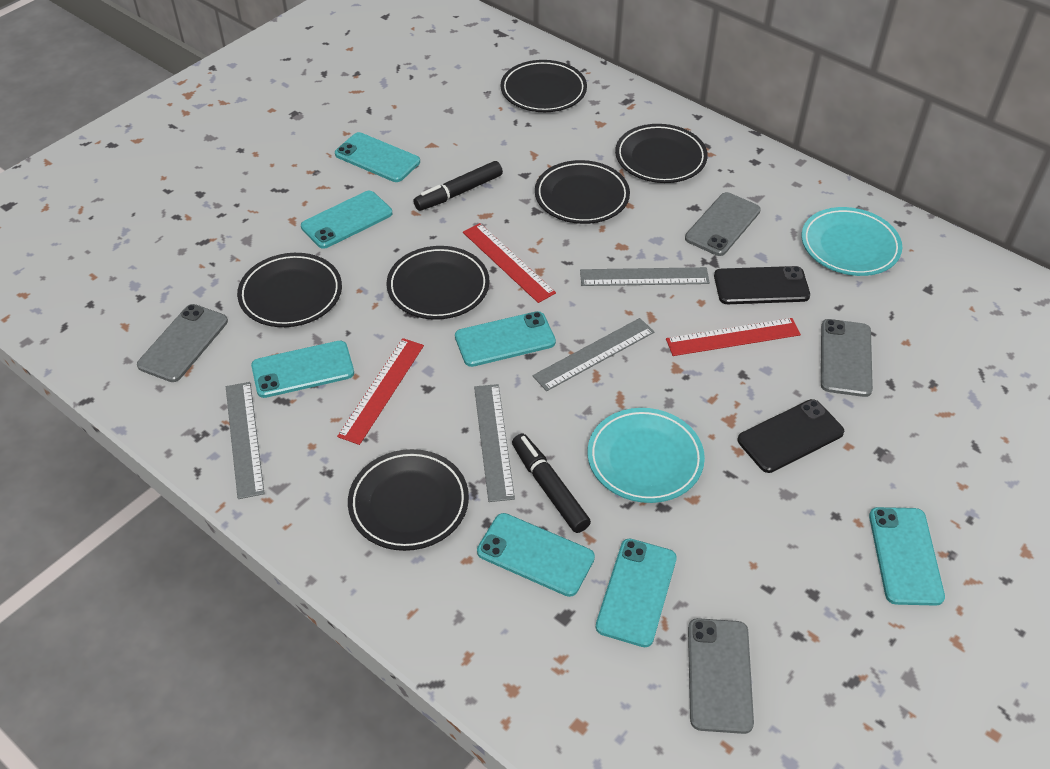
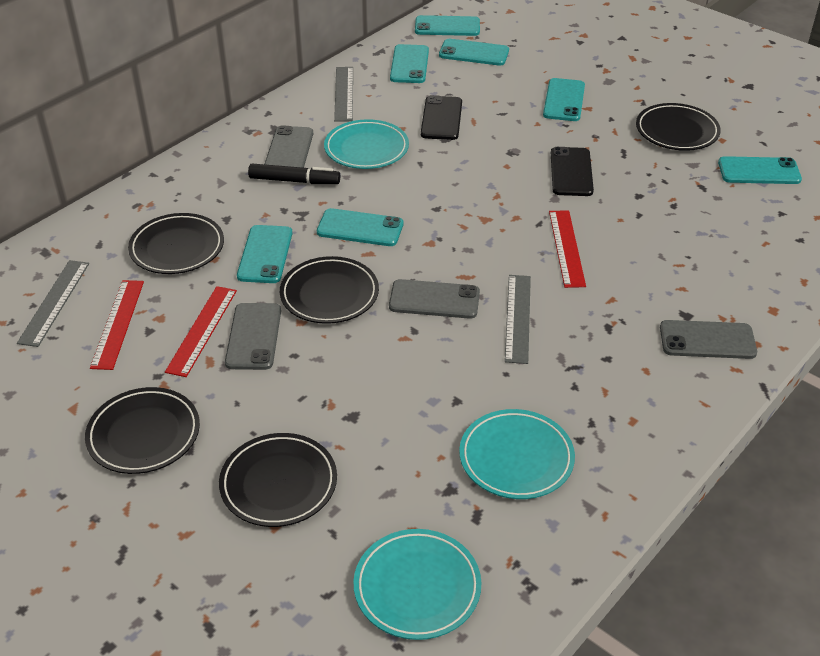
black marker: 2 -> 1
black plate: 6 -> 5
grey ruler: 4 -> 3
turquoise plate: 2 -> 3

